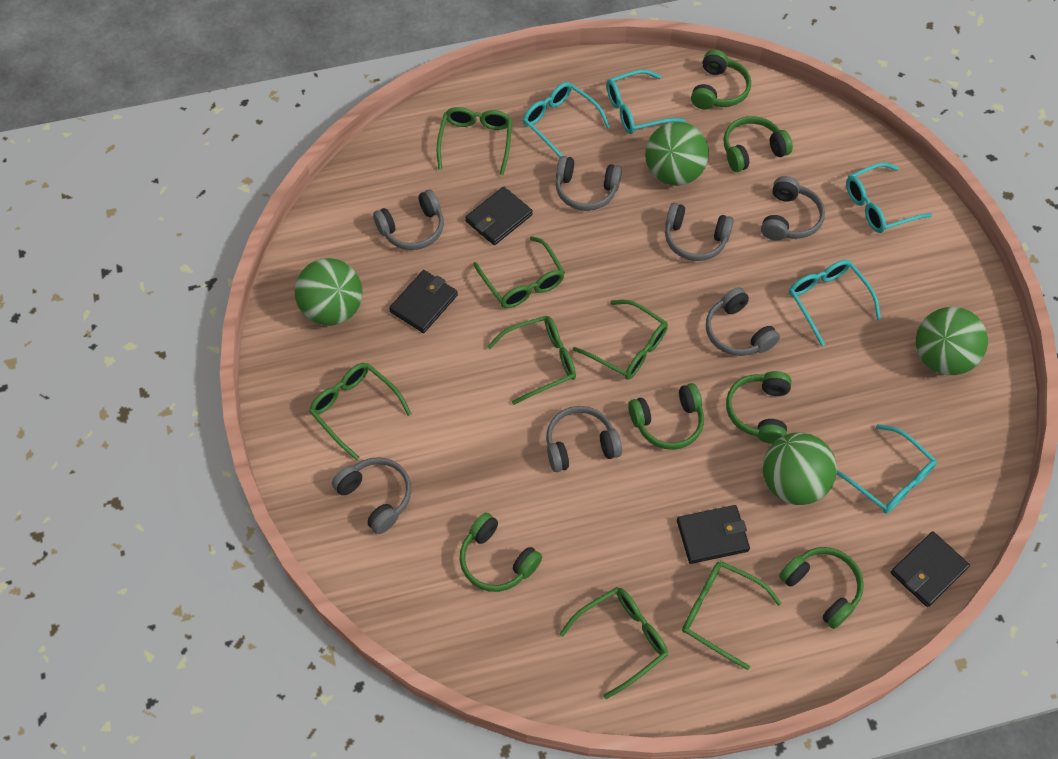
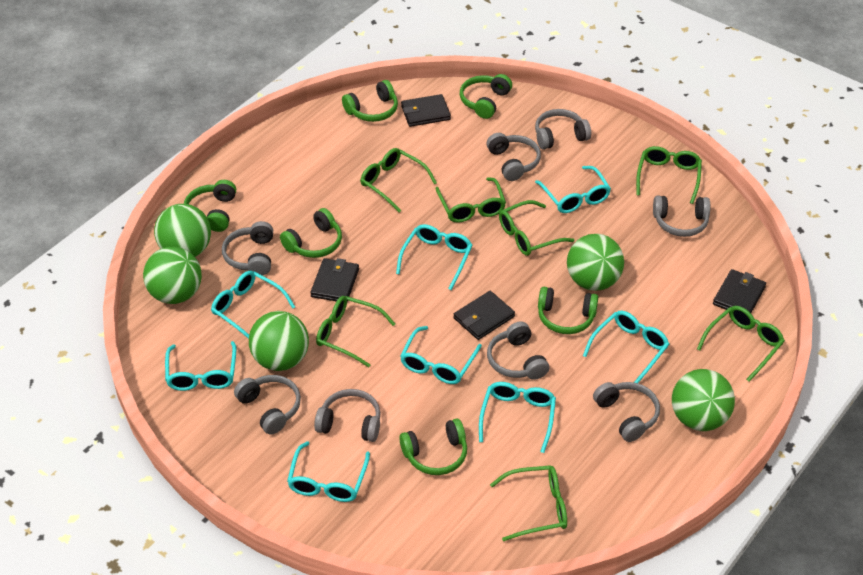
green ball: 4 -> 5
grey headphones: 7 -> 8
turquoise glasses: 5 -> 8

